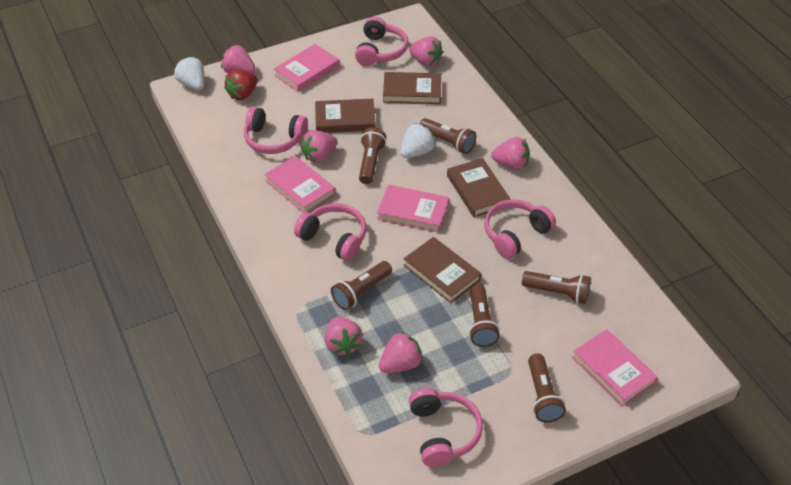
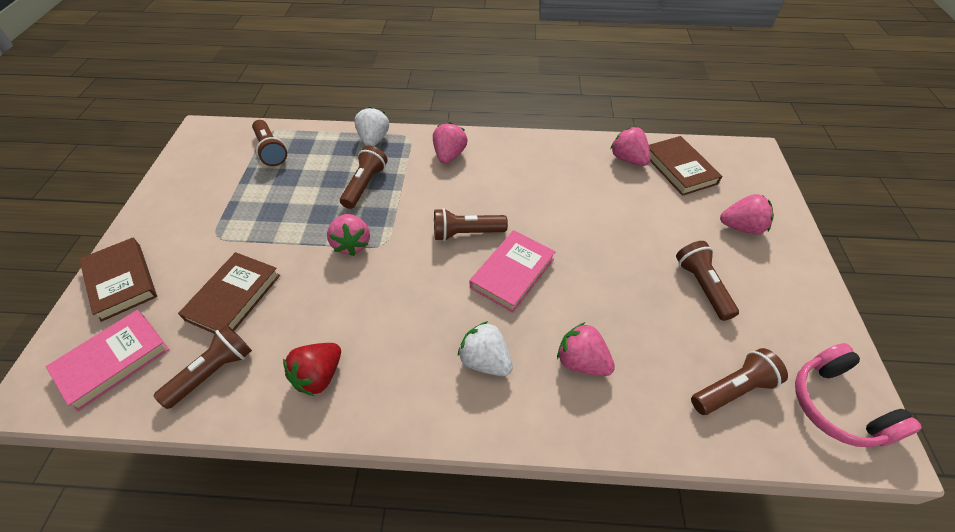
brown book: 4 -> 3
pink book: 4 -> 2
pink headphones: 5 -> 1
pink strawberry: 6 -> 5

